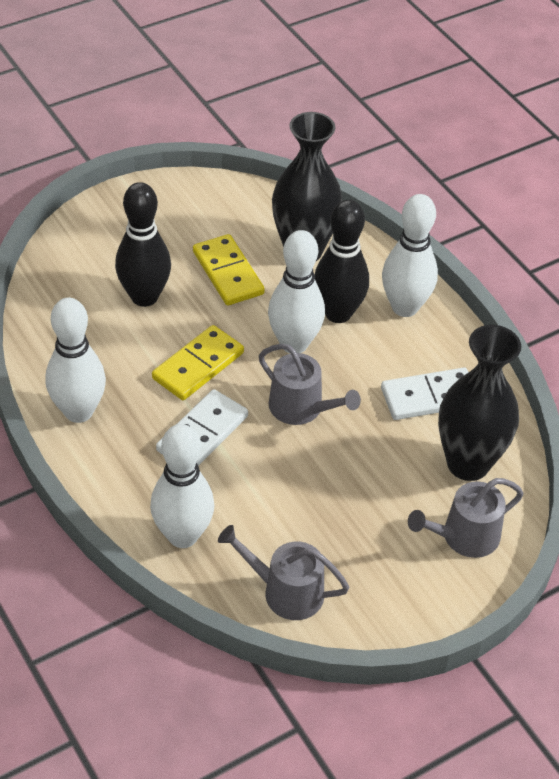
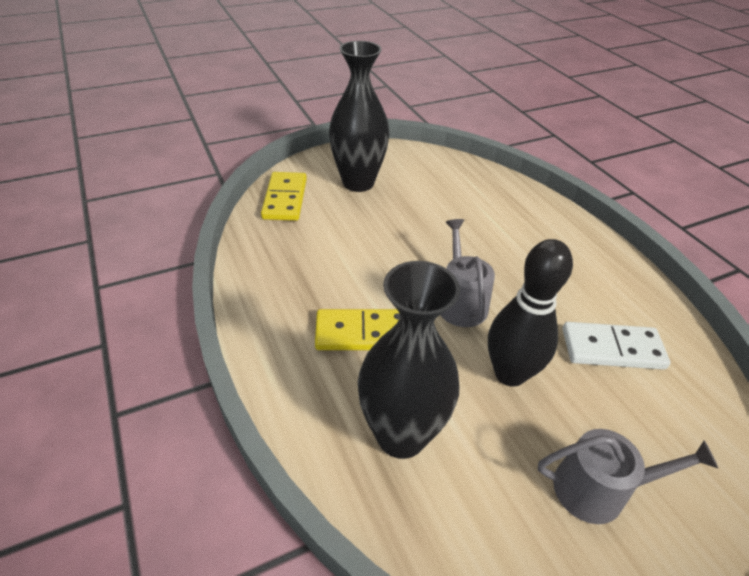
black bowling pin: 2 -> 1
grey watering can: 3 -> 2
white bowling pin: 4 -> 0
white domino: 2 -> 1

